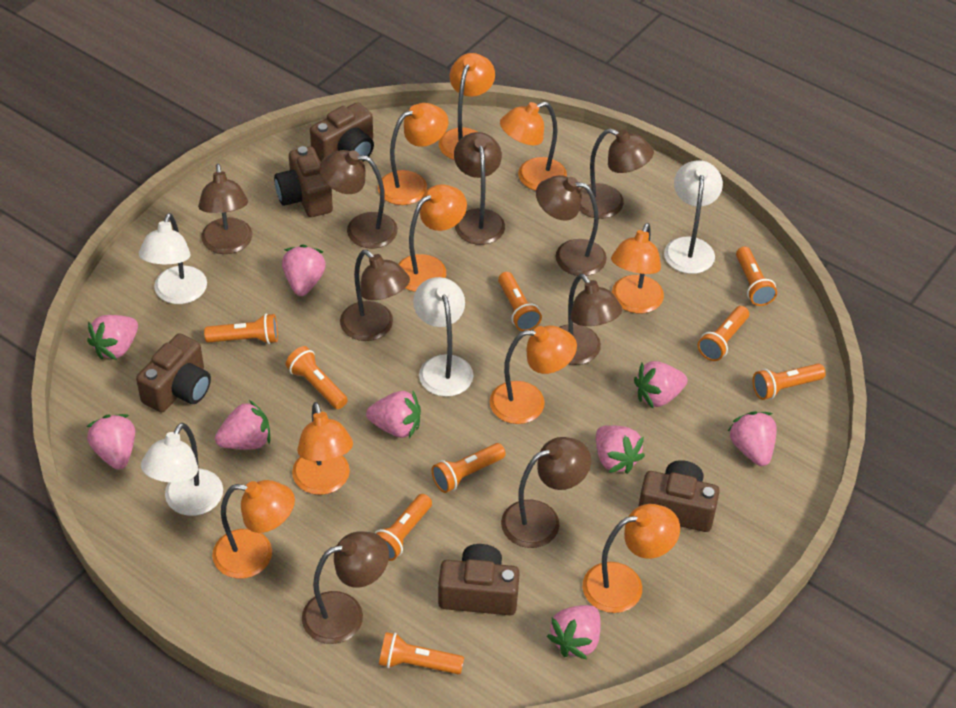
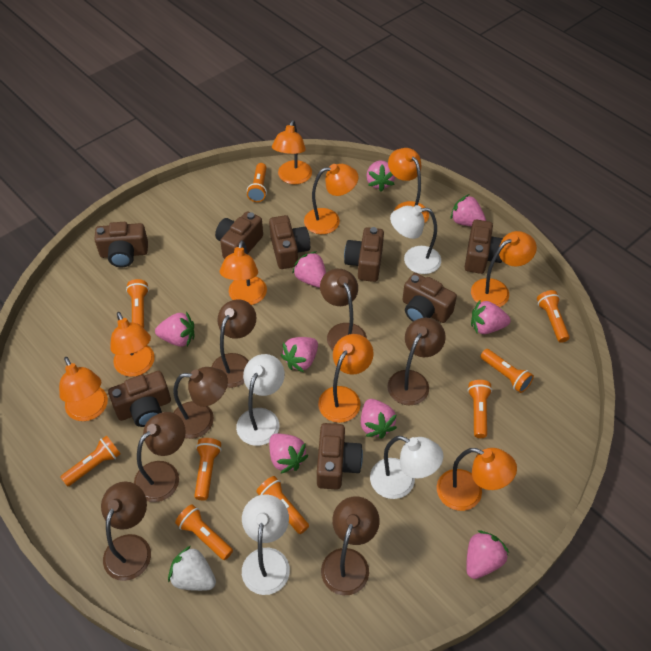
brown camera: 5 -> 8
brown lamp: 9 -> 7
white strawberry: 0 -> 1

